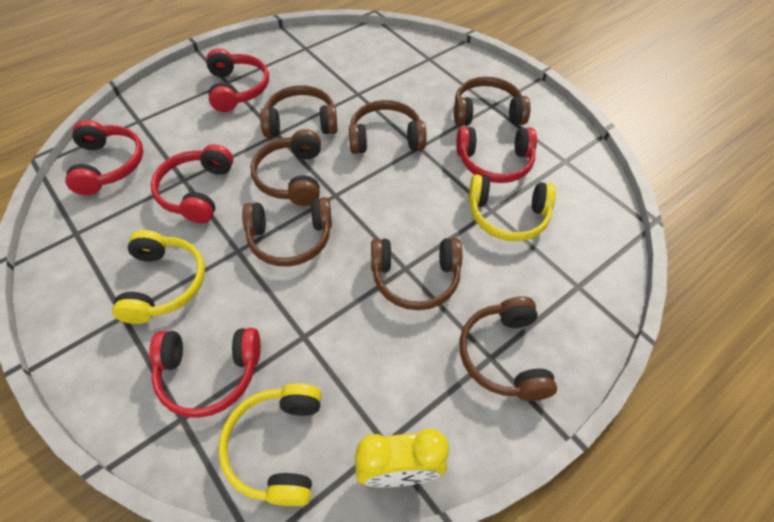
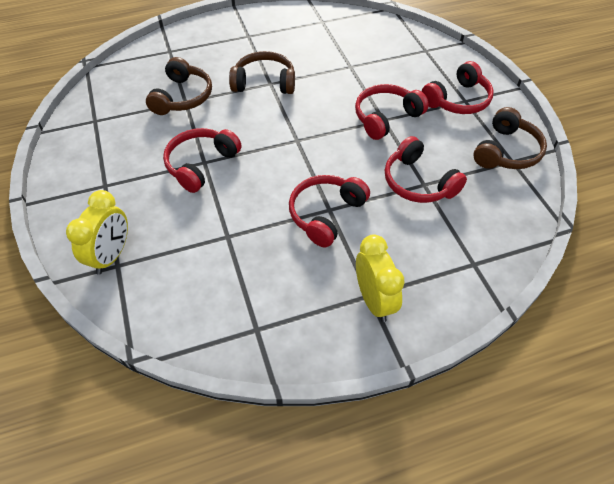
brown headphones: 7 -> 3
yellow clock: 1 -> 2
yellow headphones: 3 -> 0

